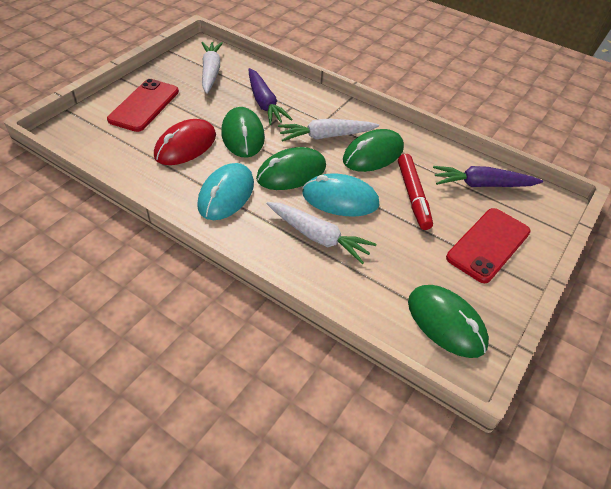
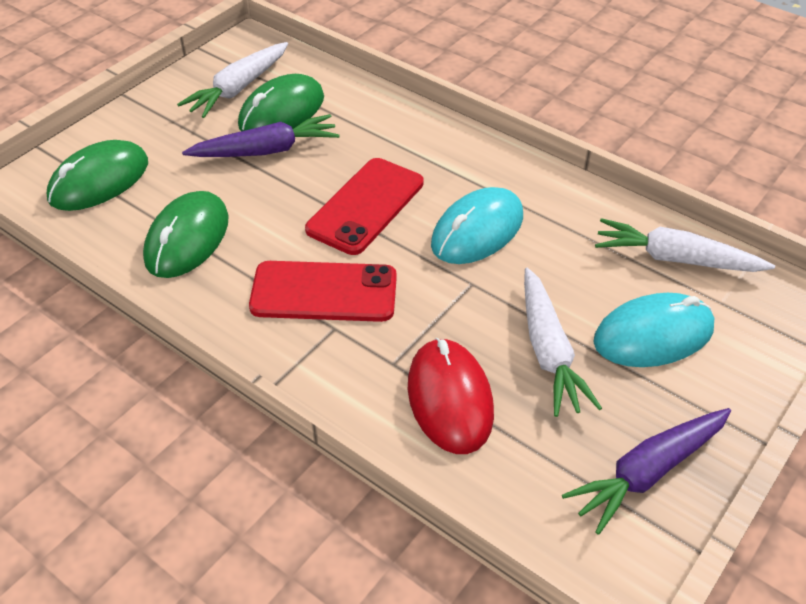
green mouse: 4 -> 3
red marker: 1 -> 0

